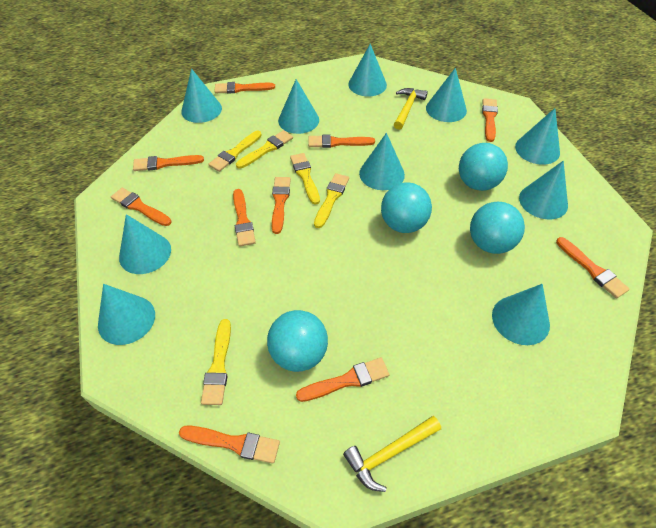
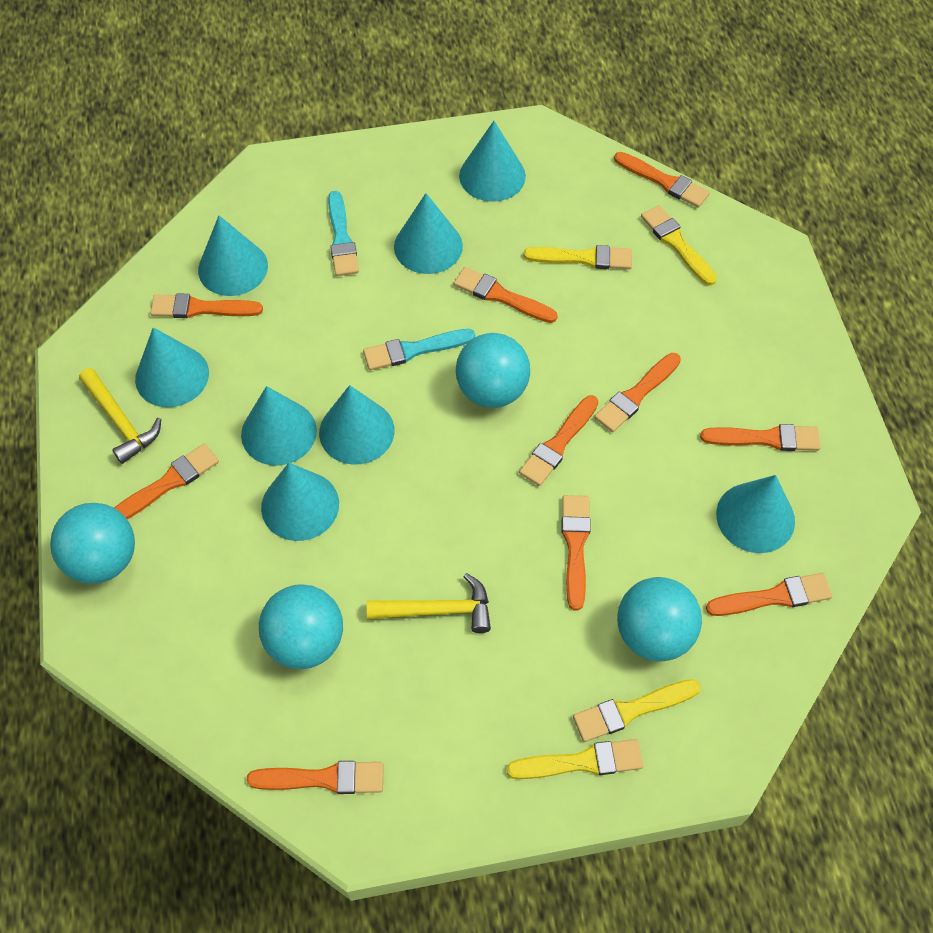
turquoise brush: 0 -> 2
turquoise cone: 10 -> 8
yellow brush: 5 -> 4

